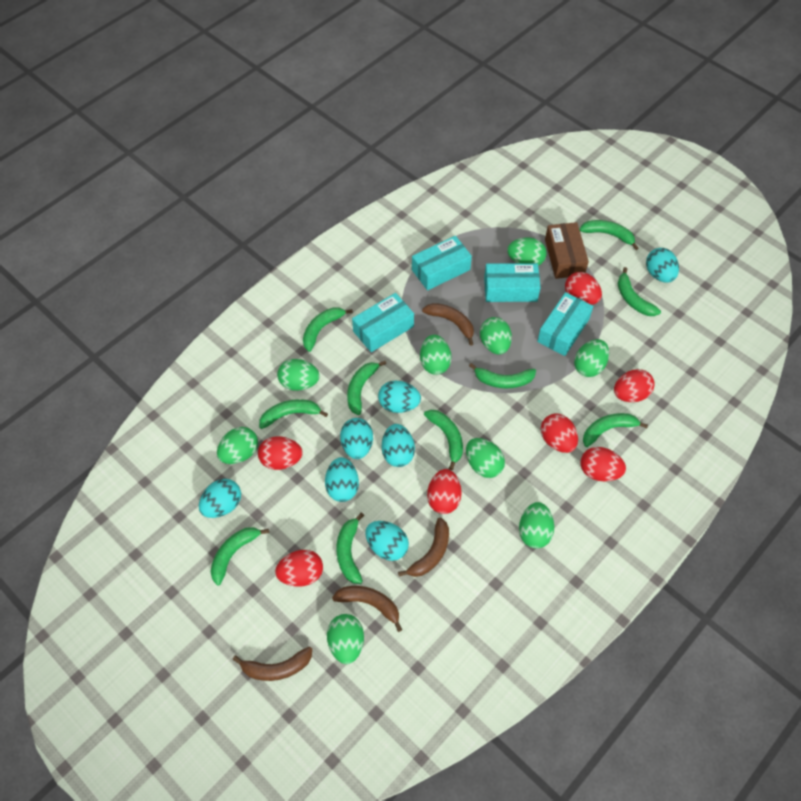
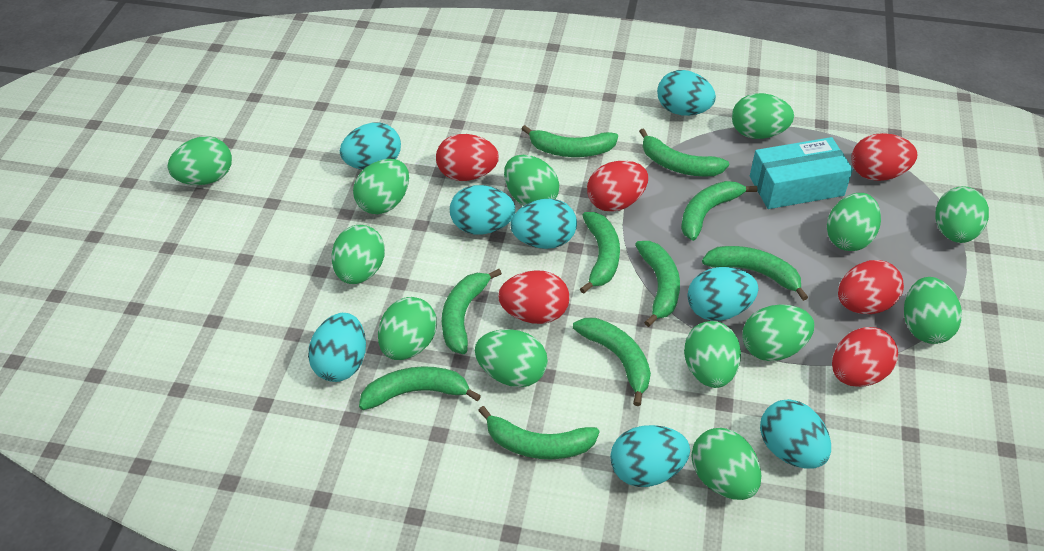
brown banana: 4 -> 0
brown box: 1 -> 0
green egg: 9 -> 13
red egg: 7 -> 6
turquoise box: 4 -> 1
turquoise egg: 7 -> 8

